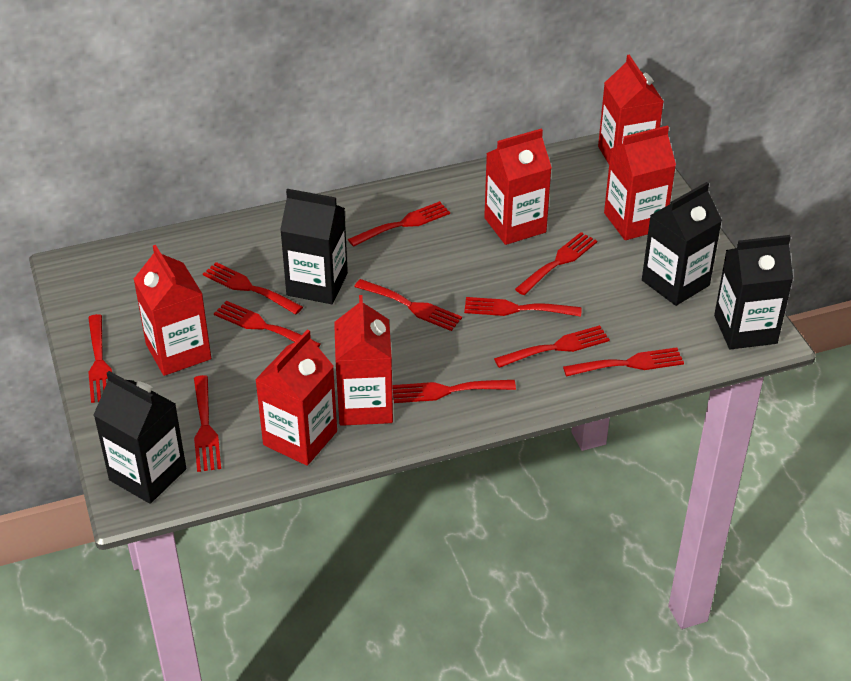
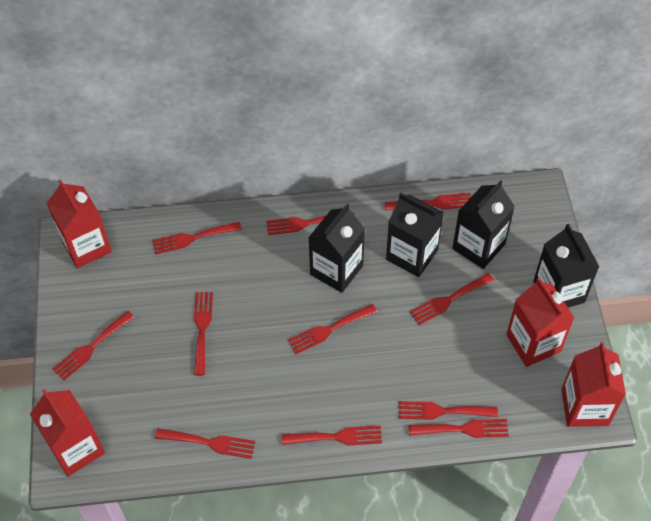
red carton: 6 -> 4

